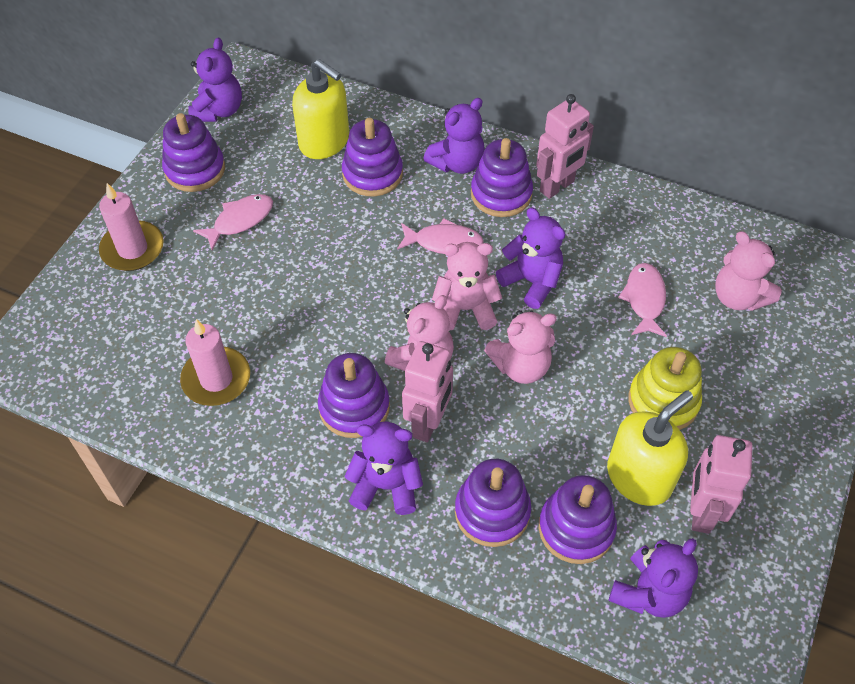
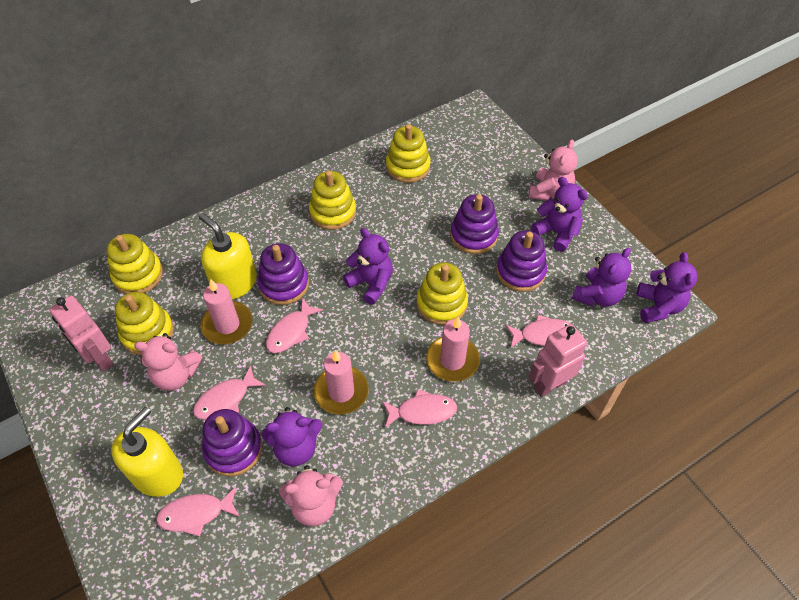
pink candle: 2 -> 3
pink fish: 3 -> 5
pink robot: 3 -> 2
pink teddy bear: 4 -> 3
purple stacking toy: 6 -> 4
yellow stacking toy: 1 -> 5

